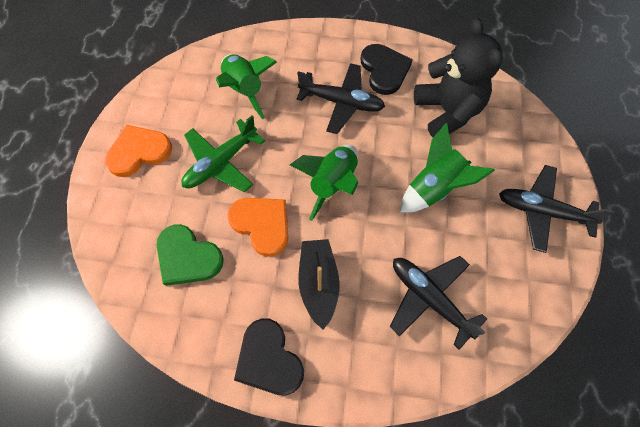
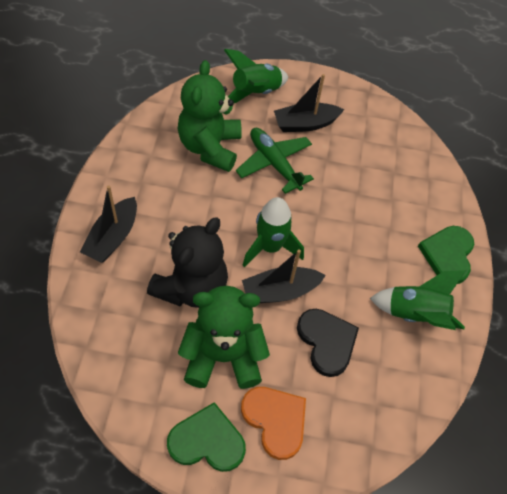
black boat: 1 -> 3
black heart: 2 -> 1
black plane: 3 -> 0
green heart: 1 -> 2
green teddy bear: 0 -> 2
orange heart: 2 -> 1

